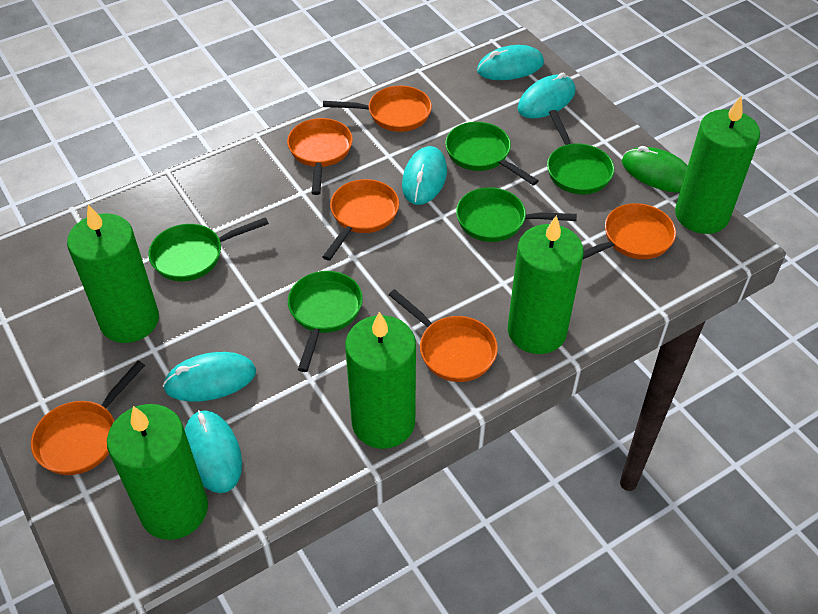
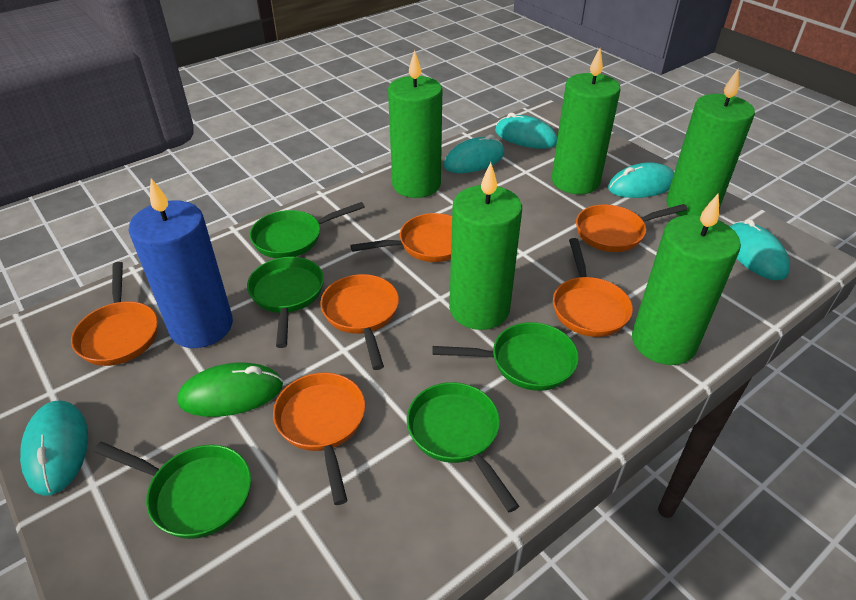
blue candle: 0 -> 1

